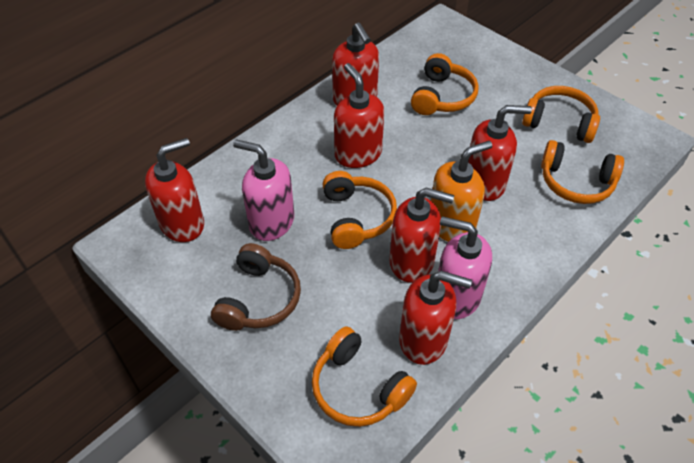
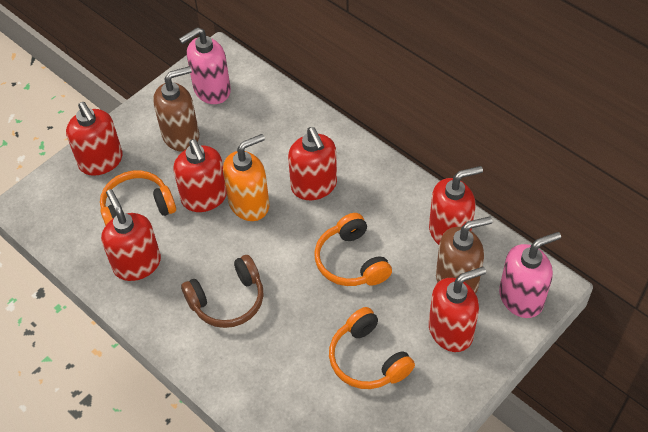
brown soap dispenser: 0 -> 2
orange headphones: 5 -> 3

